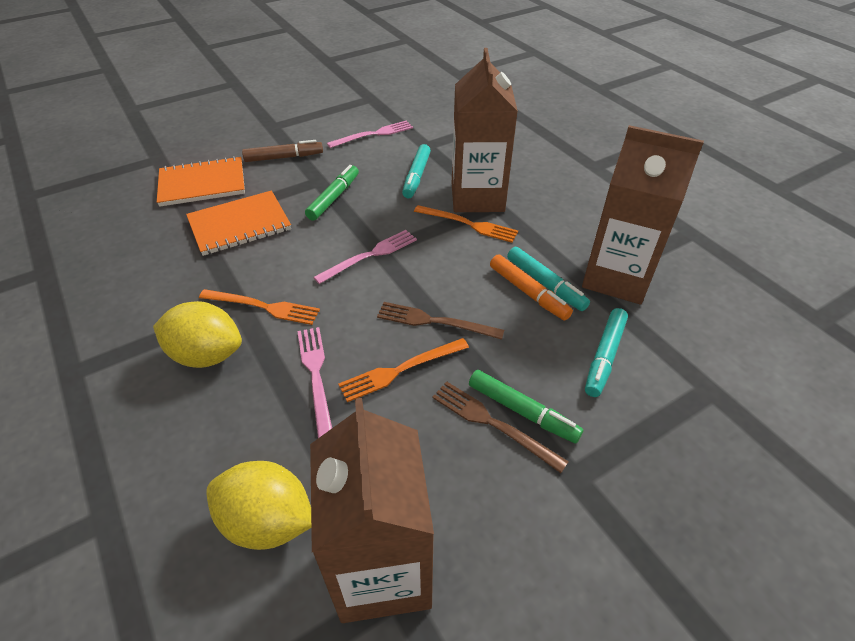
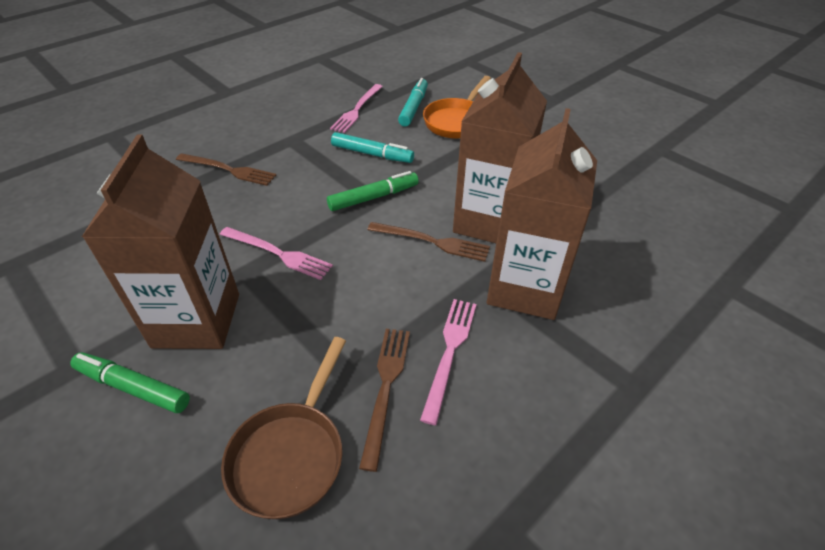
brown fork: 2 -> 3
brown marker: 1 -> 0
brown pan: 0 -> 1
orange fork: 3 -> 0
orange marker: 1 -> 0
orange notebook: 2 -> 0
orange pan: 0 -> 1
turquoise marker: 3 -> 2
yellow lemon: 2 -> 0

